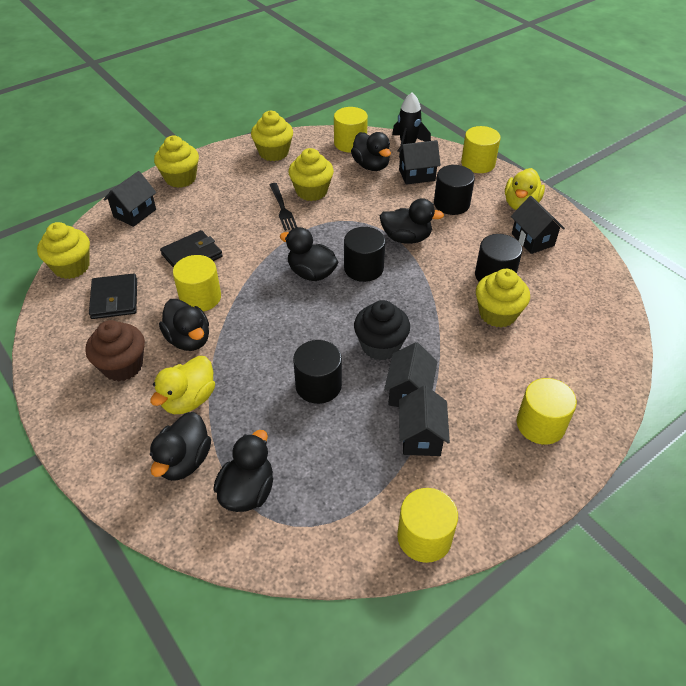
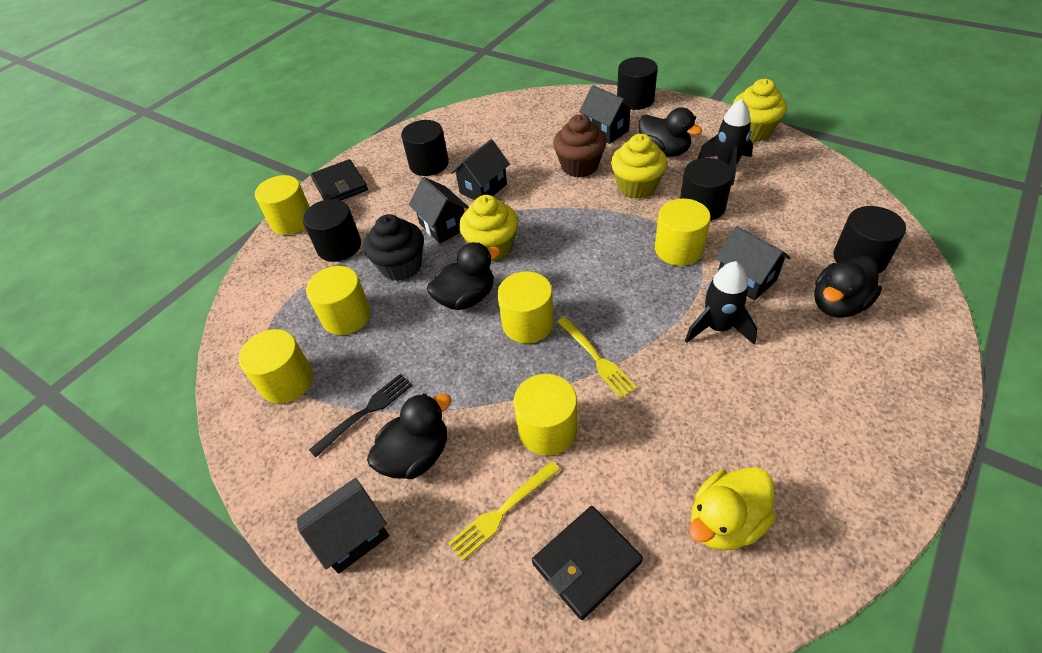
black cylinder: 4 -> 5
black duck: 6 -> 4
black rocket: 1 -> 2
yellow cupcake: 5 -> 3
yellow cylinder: 5 -> 6
yellow duck: 2 -> 1
yellow fork: 0 -> 2

